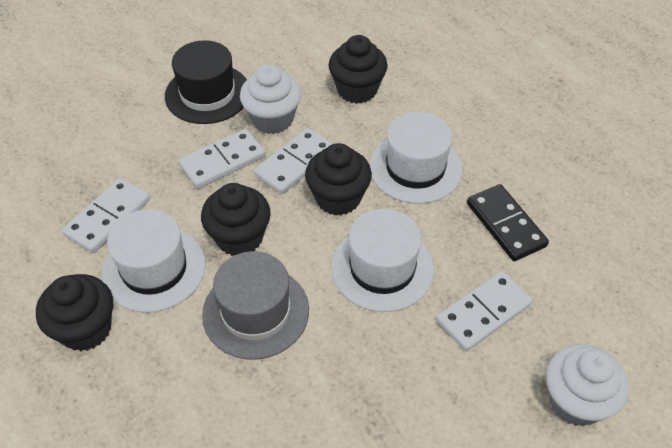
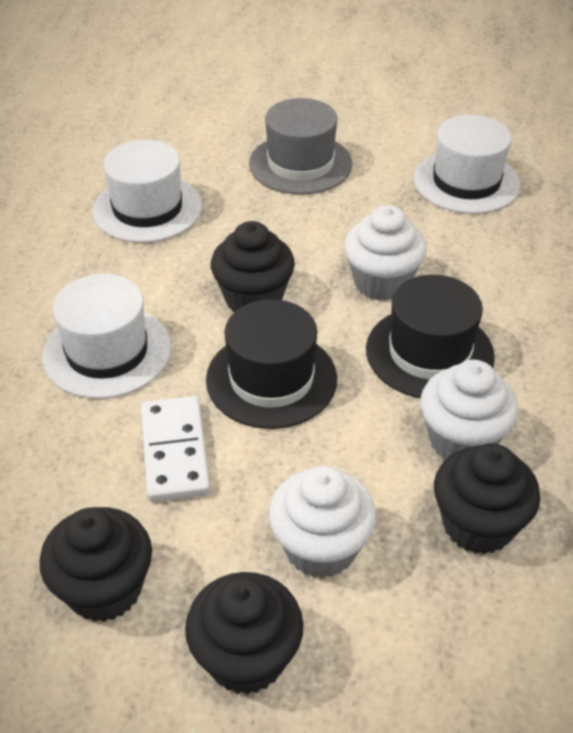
black domino: 1 -> 0
black hat: 1 -> 2
white cupcake: 2 -> 3
white domino: 4 -> 1

